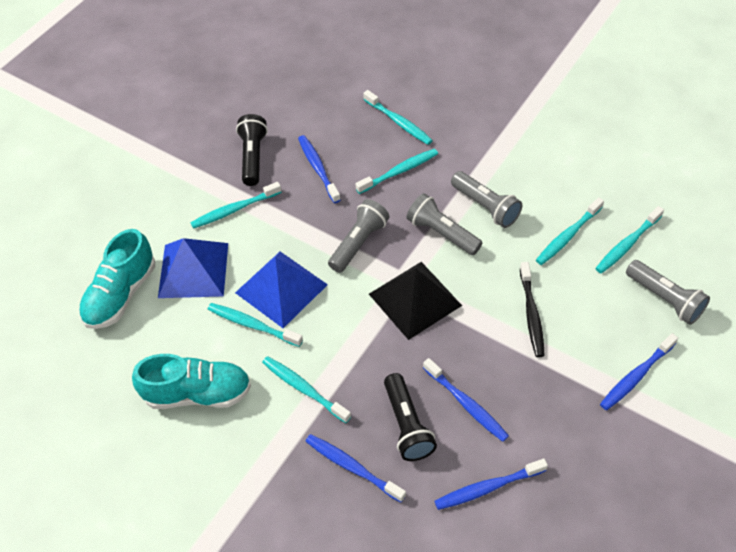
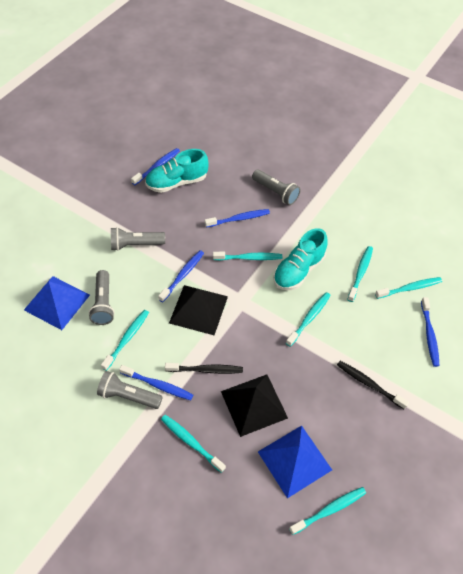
black flashlight: 2 -> 0
black pyramid: 1 -> 2
black toothbrush: 1 -> 2

